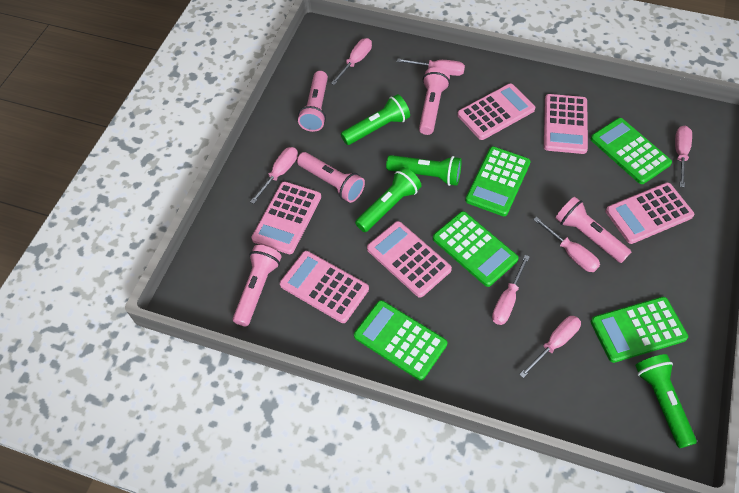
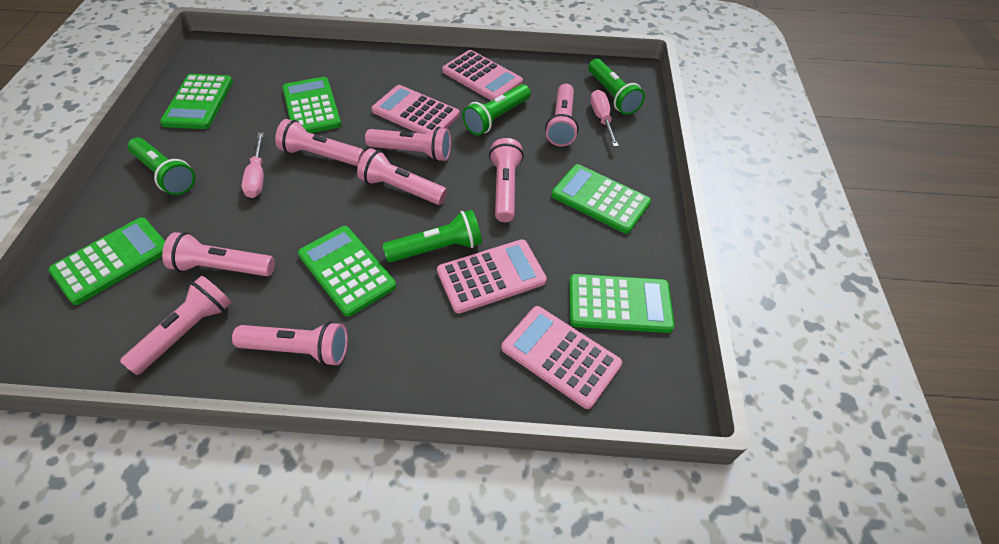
green calculator: 5 -> 6
pink calculator: 6 -> 4
pink flashlight: 5 -> 8
pink screwdriver: 7 -> 2

